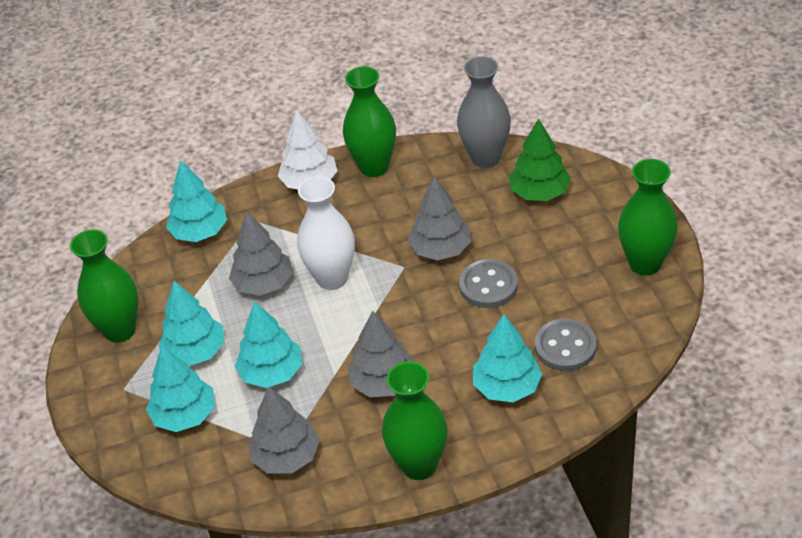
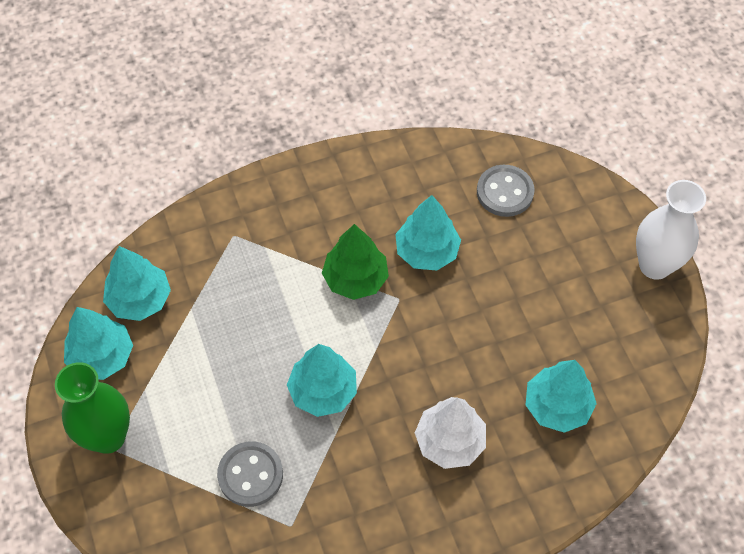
green vase: 4 -> 1
grey tree: 4 -> 0
grey vase: 1 -> 0

